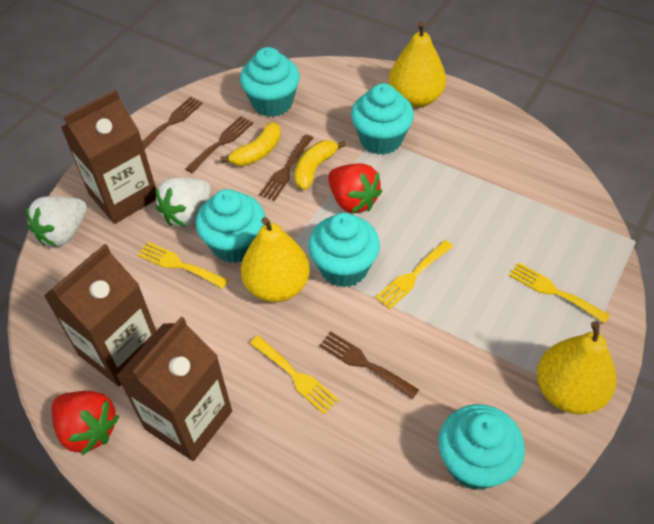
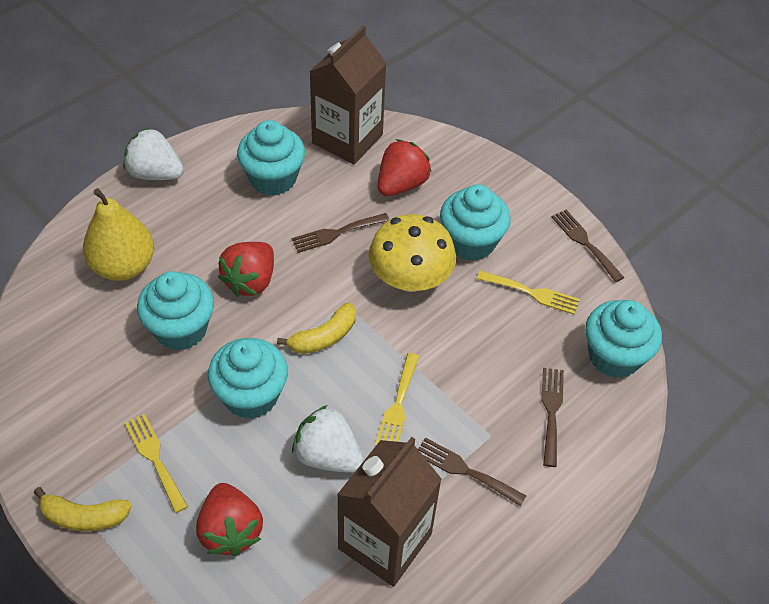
brown carton: 3 -> 2
red strawberry: 2 -> 3
yellow fork: 4 -> 3
yellow mushroom: 0 -> 1
yellow pear: 3 -> 1

